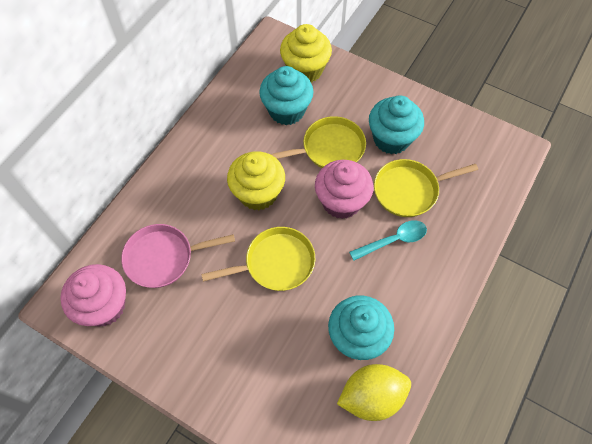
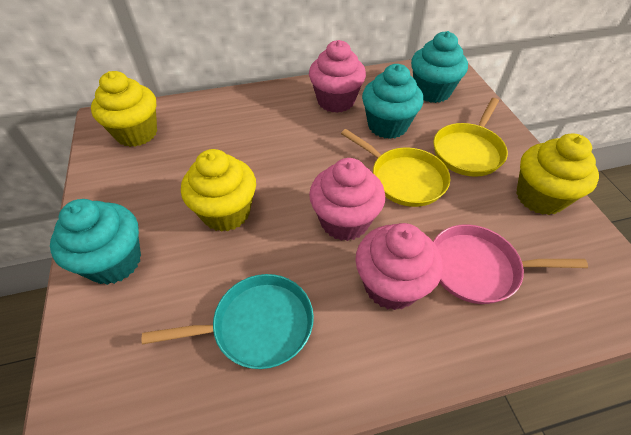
pink cupcake: 2 -> 3
turquoise pan: 0 -> 1
turquoise spoon: 1 -> 0
yellow cupcake: 2 -> 3
yellow lemon: 1 -> 0
yellow pan: 3 -> 2

